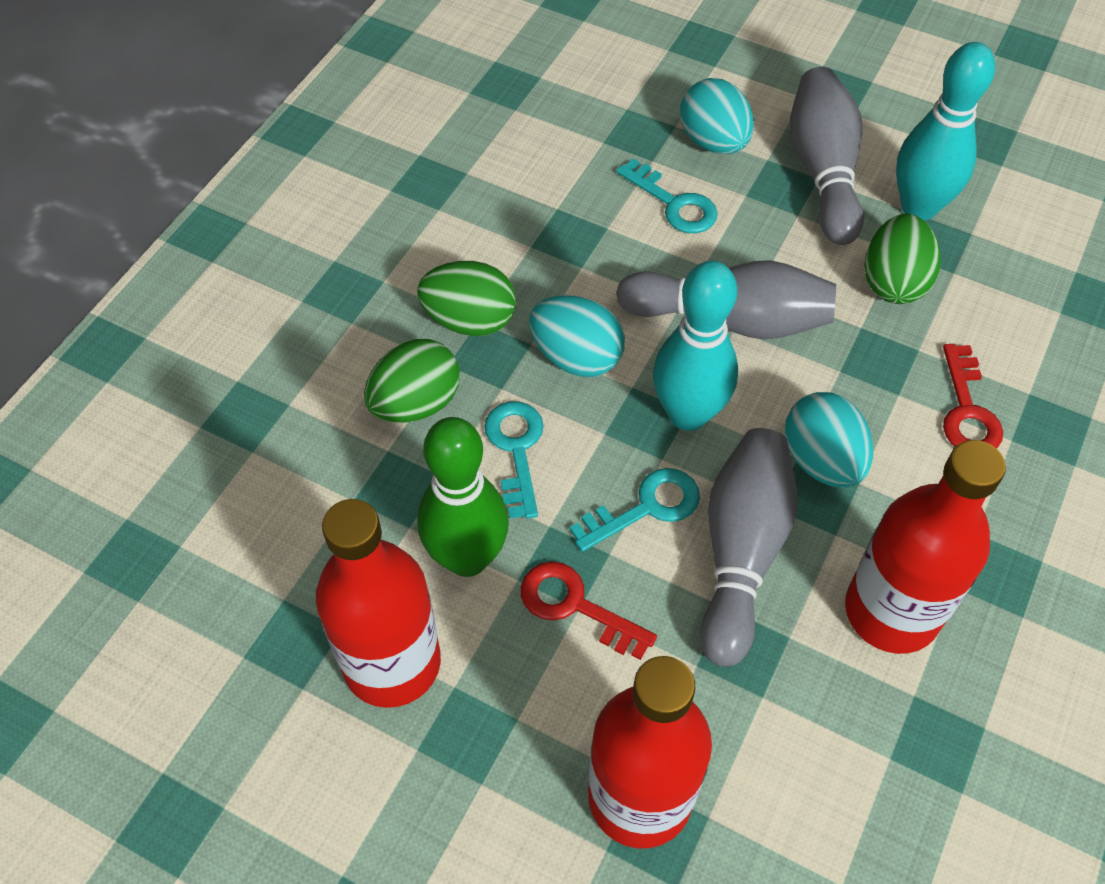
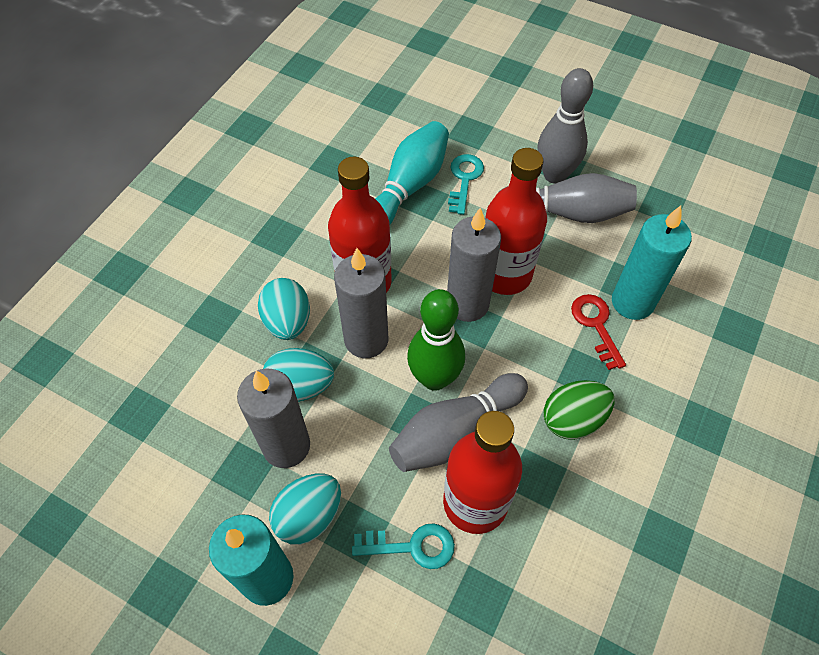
green egg: 3 -> 1
grey candle: 0 -> 3
red key: 2 -> 1
turquoise bowling pin: 2 -> 1
turquoise candle: 0 -> 2
turquoise key: 3 -> 2

